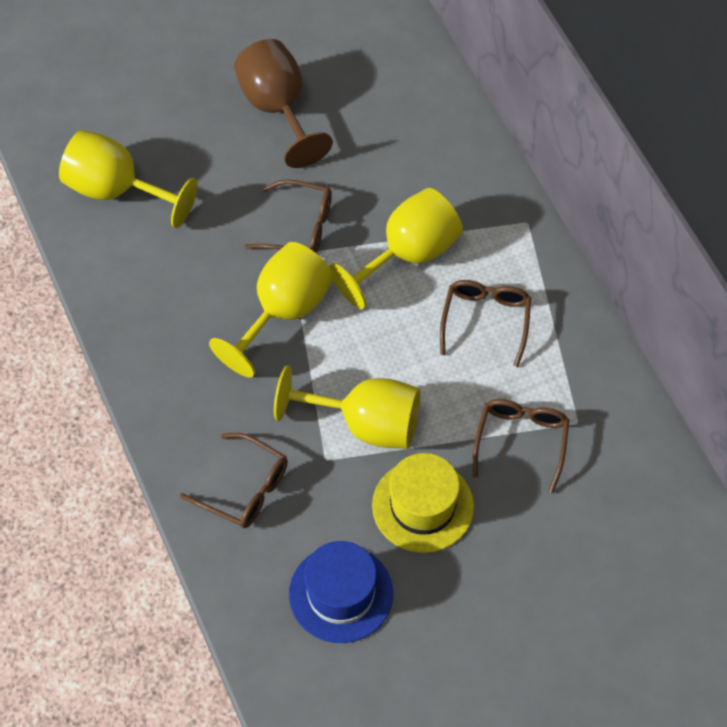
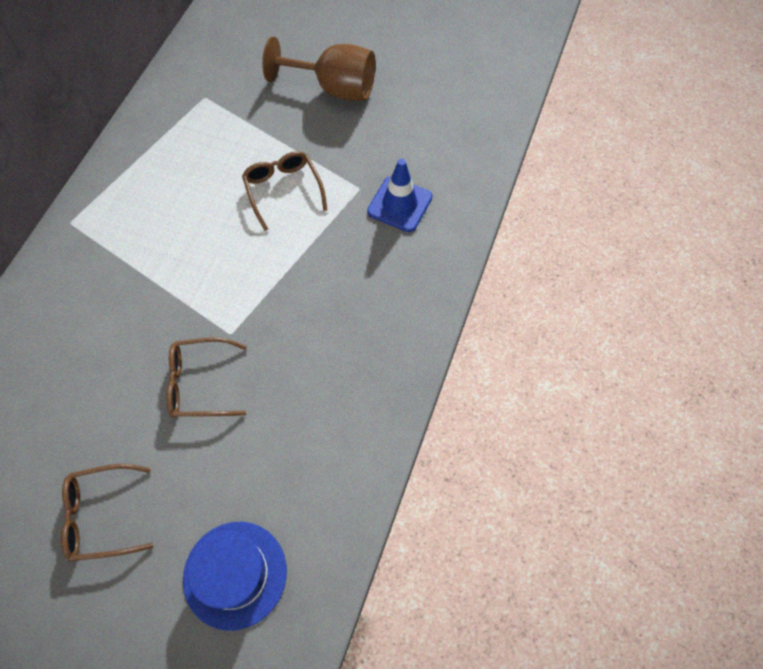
blue traffic cone: 0 -> 1
brown glasses: 4 -> 3
yellow goblet: 4 -> 0
yellow hat: 1 -> 0

